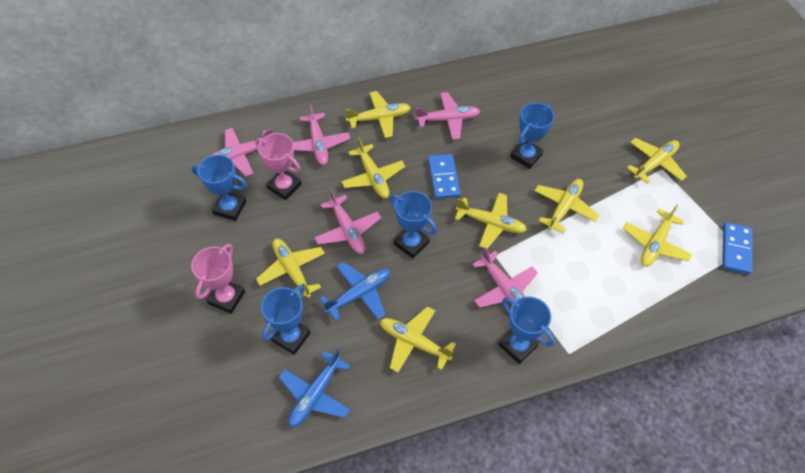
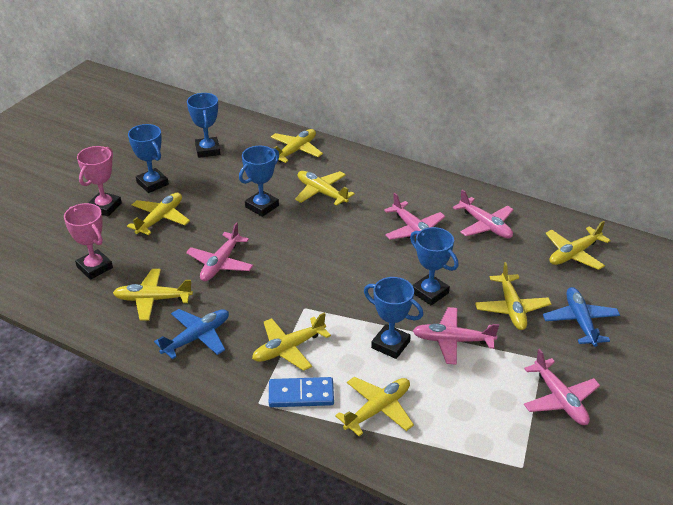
blue domino: 2 -> 1

